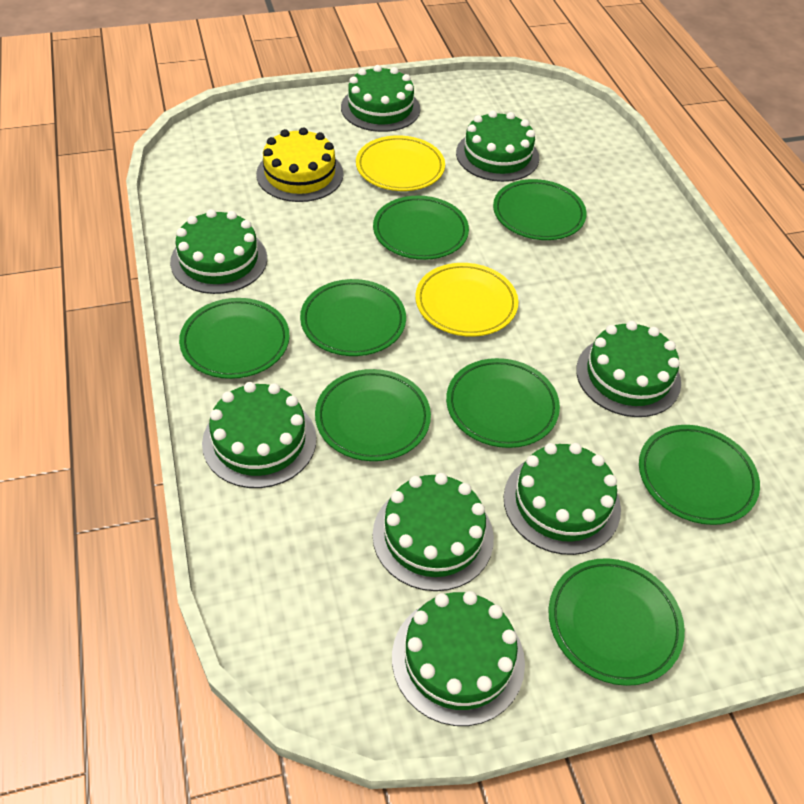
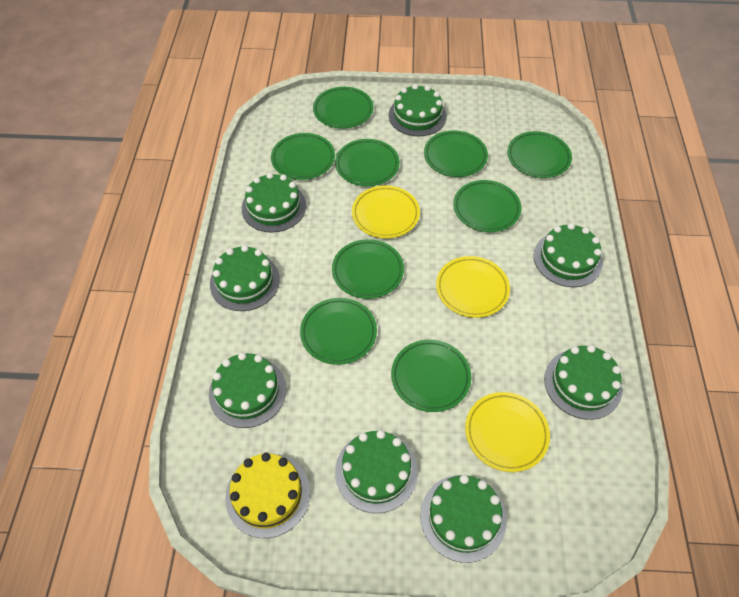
green plate: 8 -> 9
yellow plate: 2 -> 3

